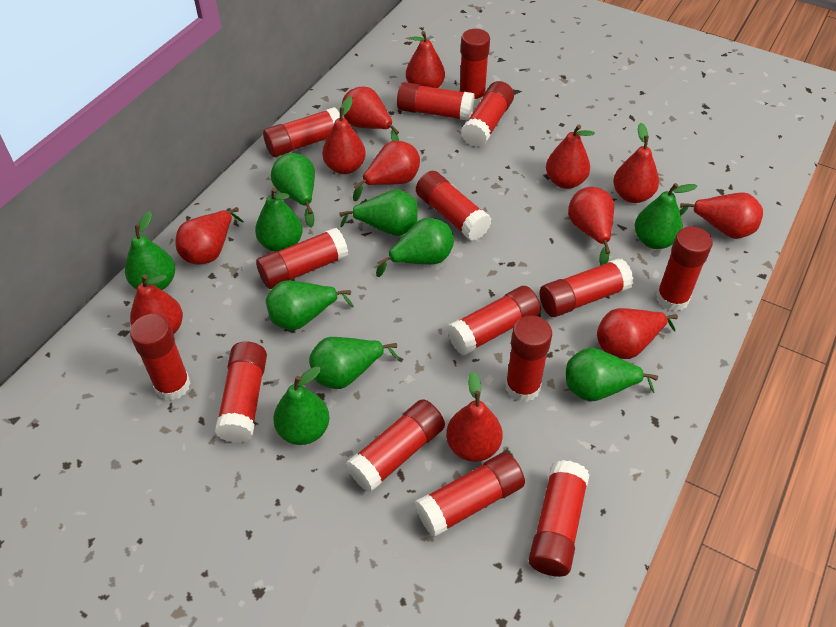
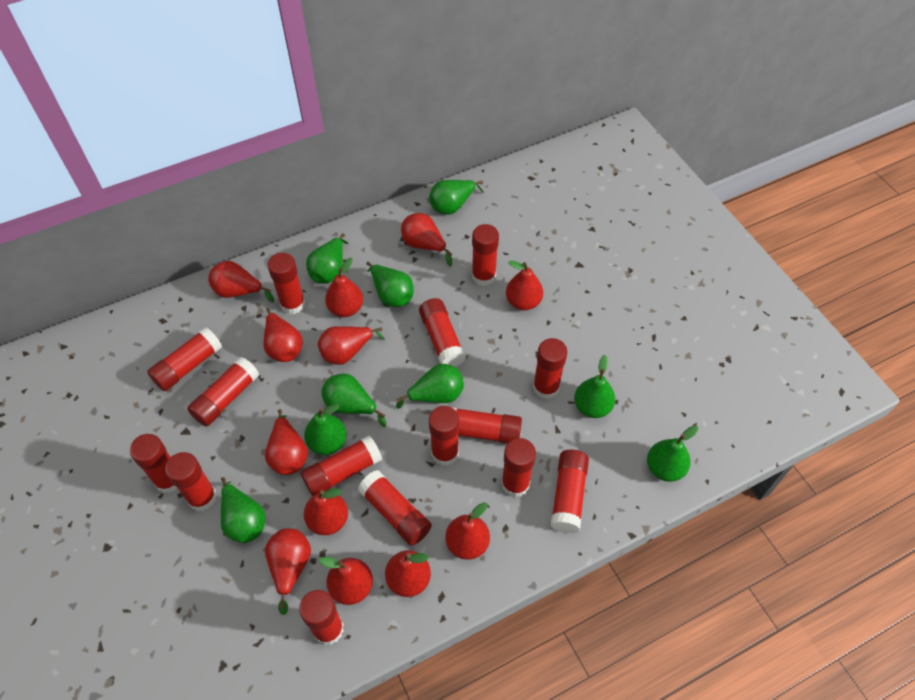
green pear: 10 -> 9

